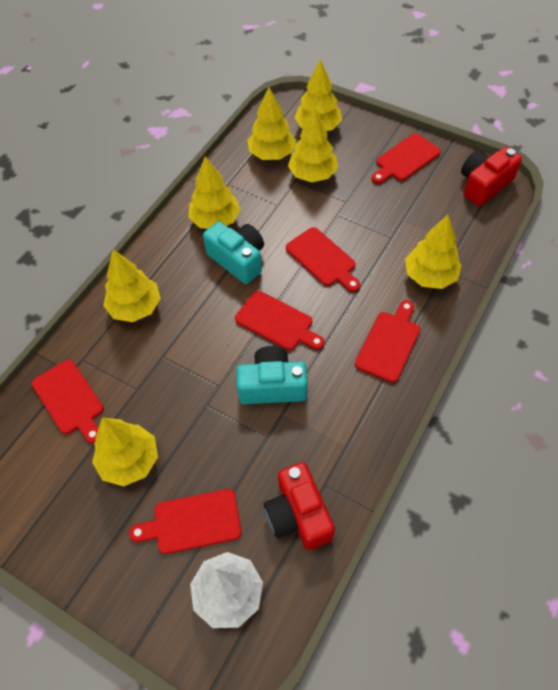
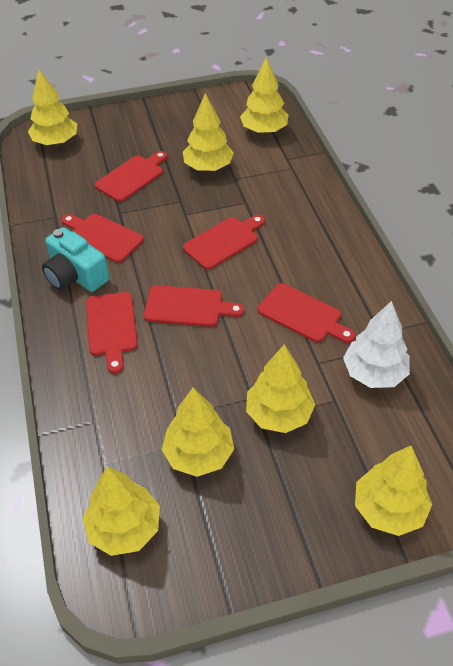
red camera: 2 -> 0
turquoise camera: 2 -> 1

